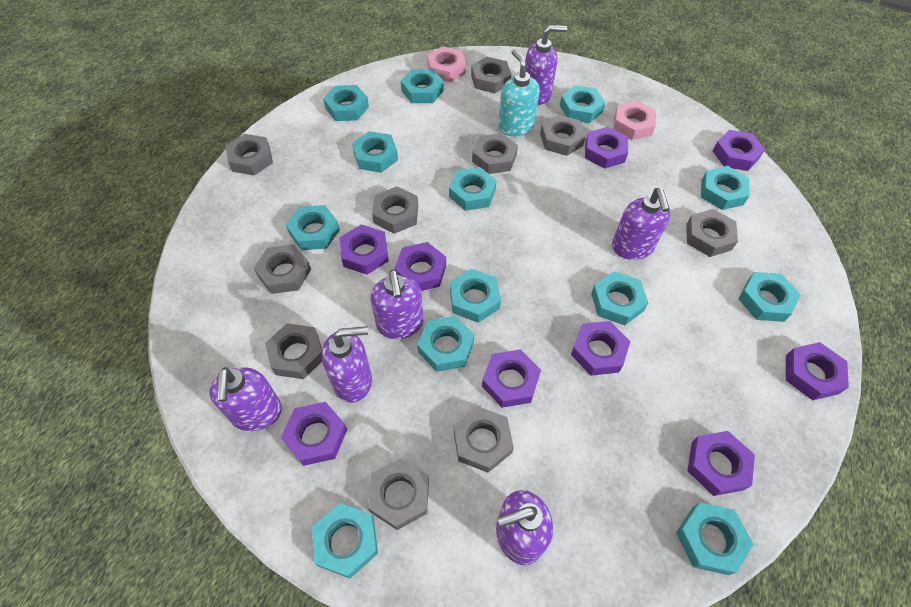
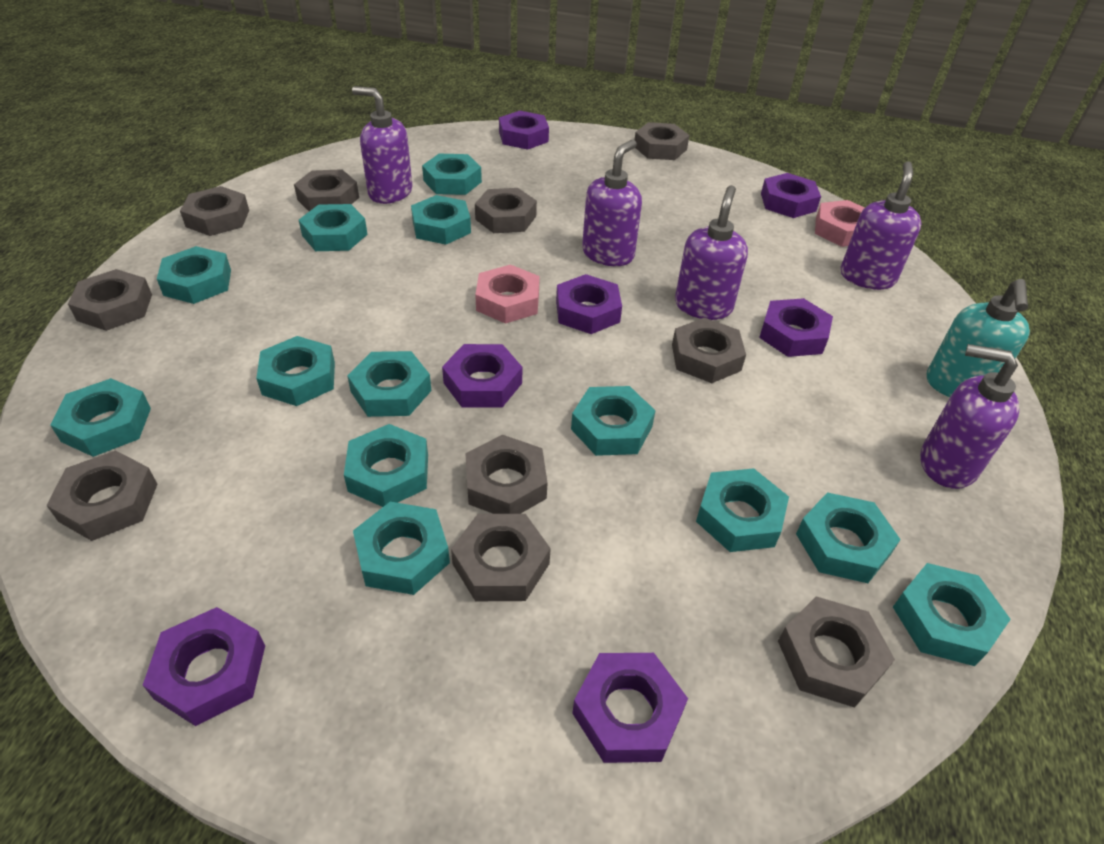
purple nut: 9 -> 7
purple soap dispenser: 6 -> 5

